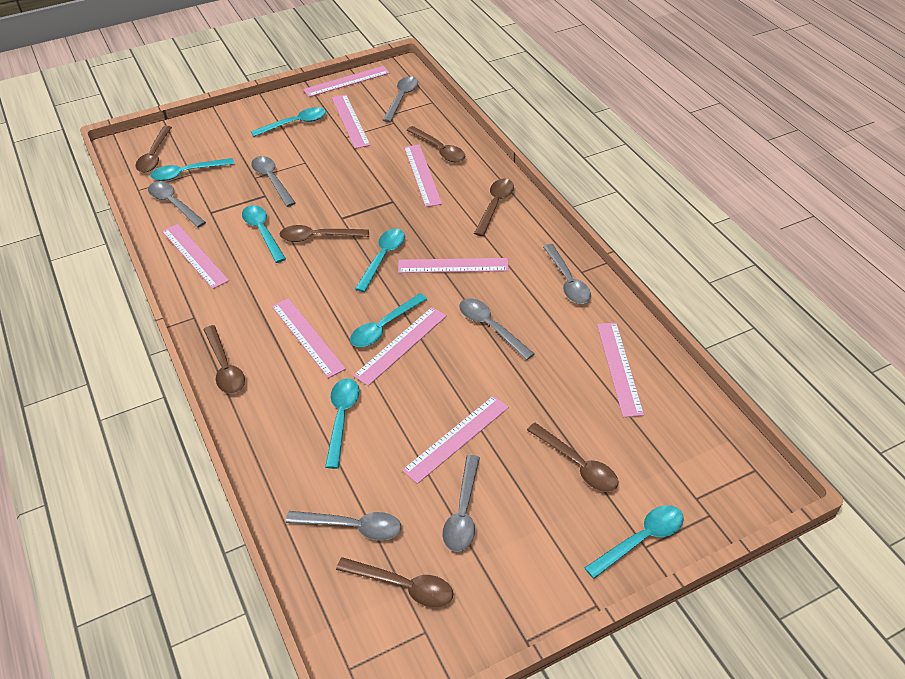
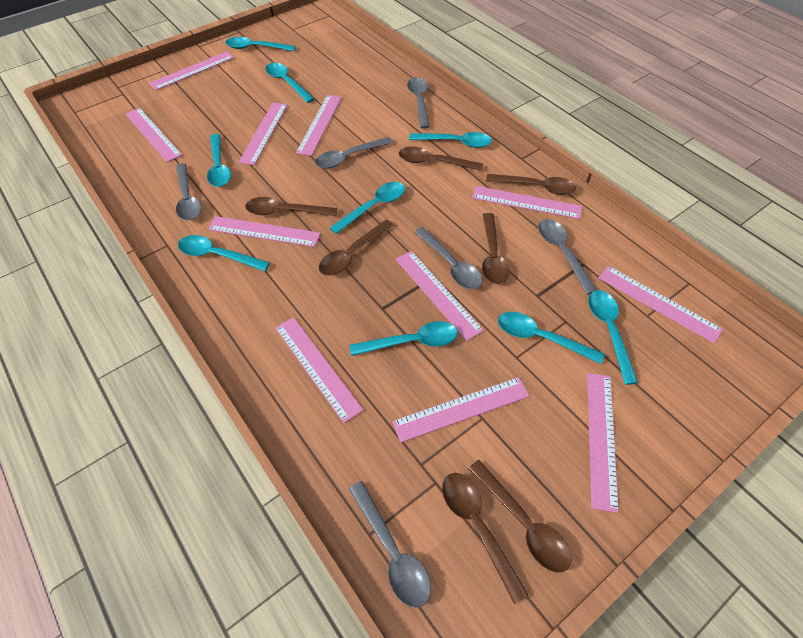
grey spoon: 7 -> 6
pink ruler: 9 -> 11
turquoise spoon: 7 -> 9

